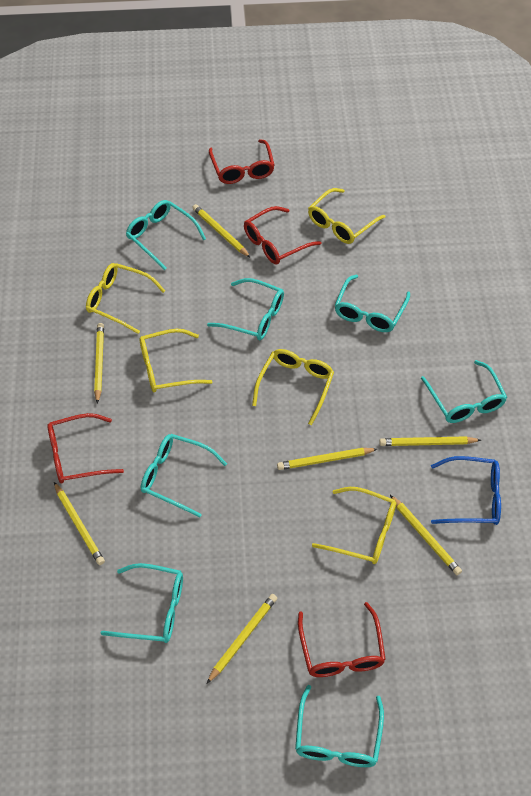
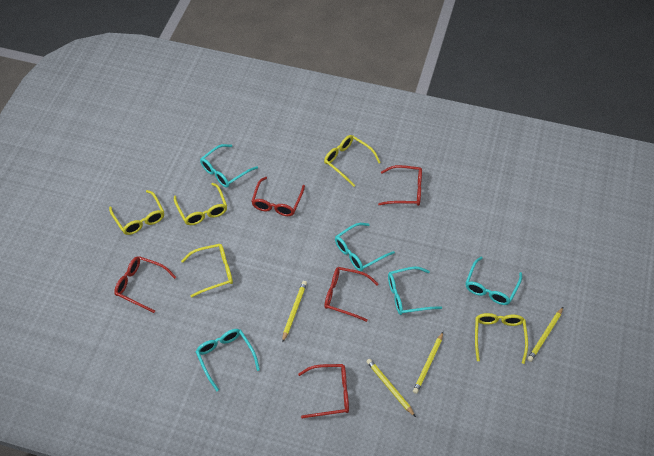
blue glasses: 1 -> 0
red glasses: 4 -> 5
turquoise glasses: 7 -> 5
yellow pencil: 7 -> 4

